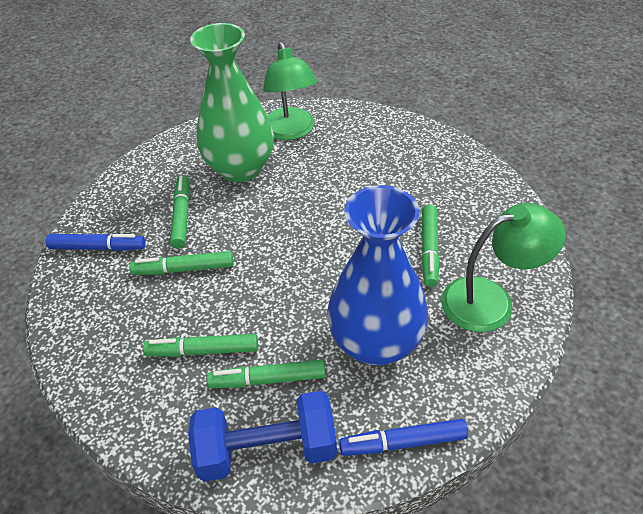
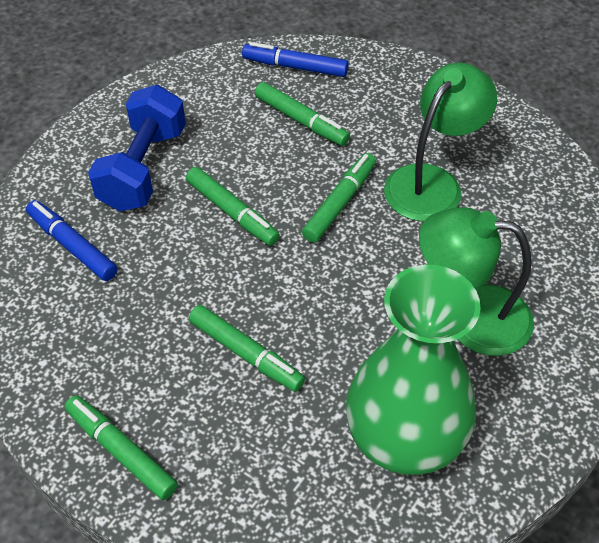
blue vase: 1 -> 0

